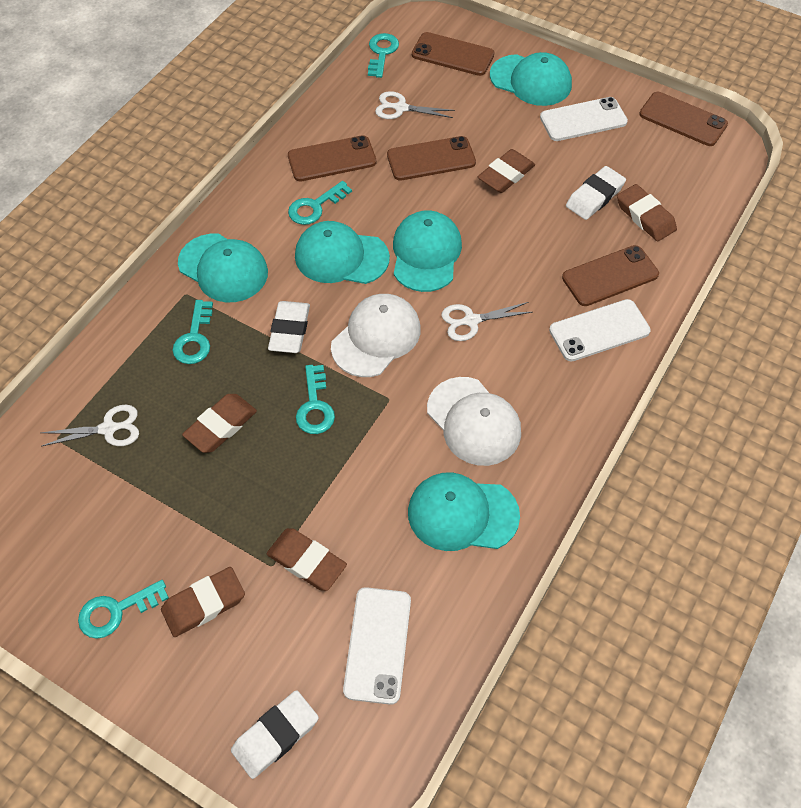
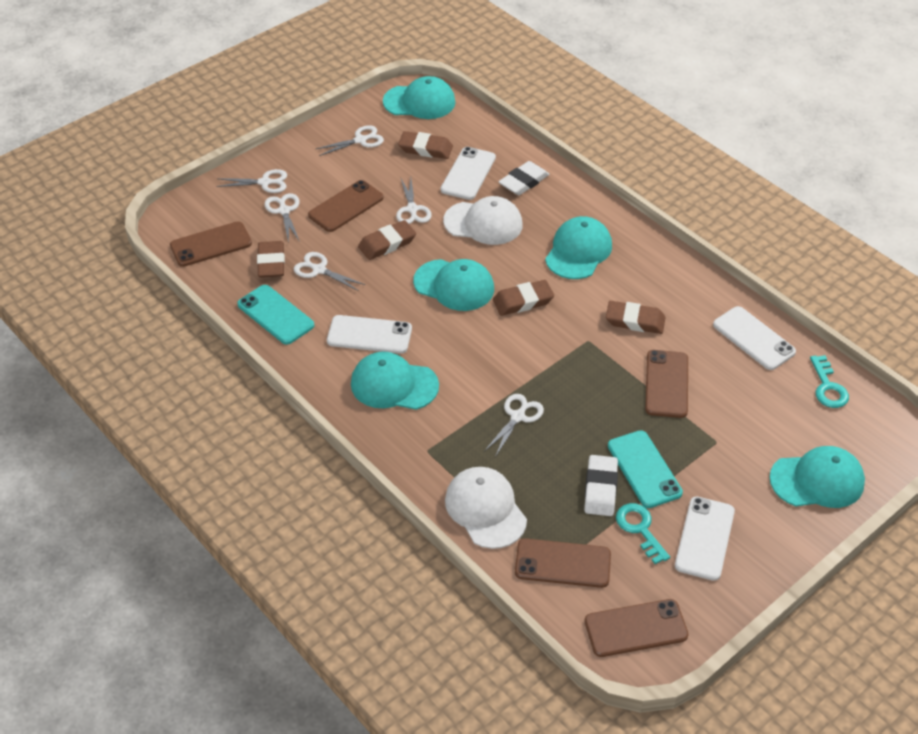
turquoise key: 5 -> 2
turquoise phone: 0 -> 2
white eraser: 3 -> 2
white phone: 3 -> 4
white scissors: 3 -> 6

